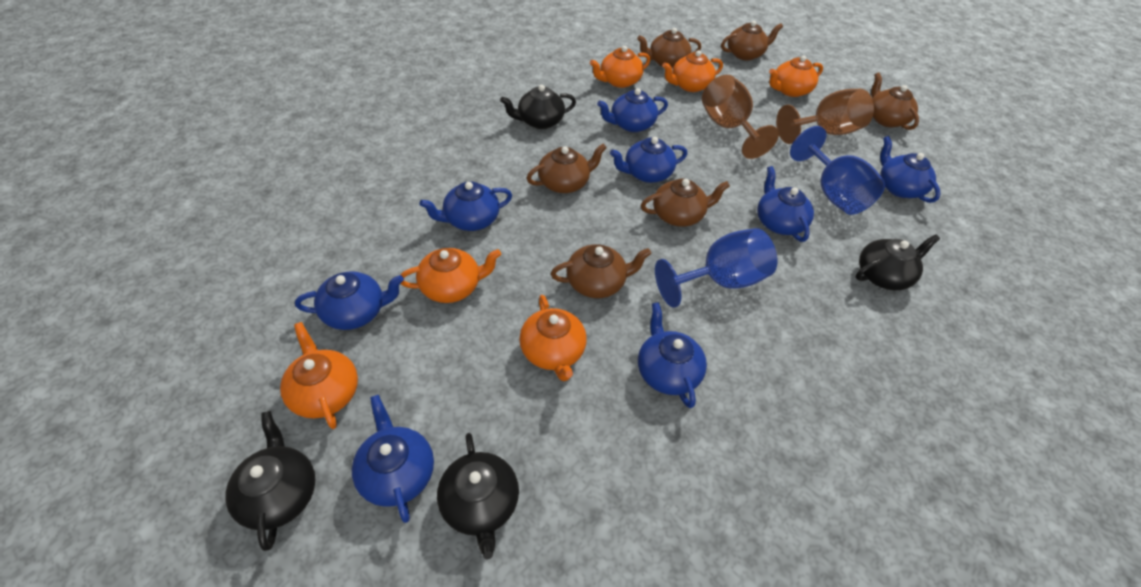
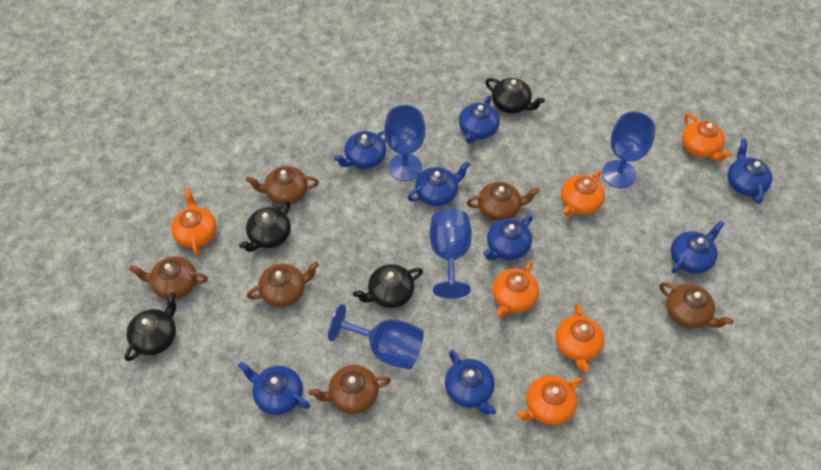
blue goblet: 2 -> 4
brown goblet: 2 -> 0

